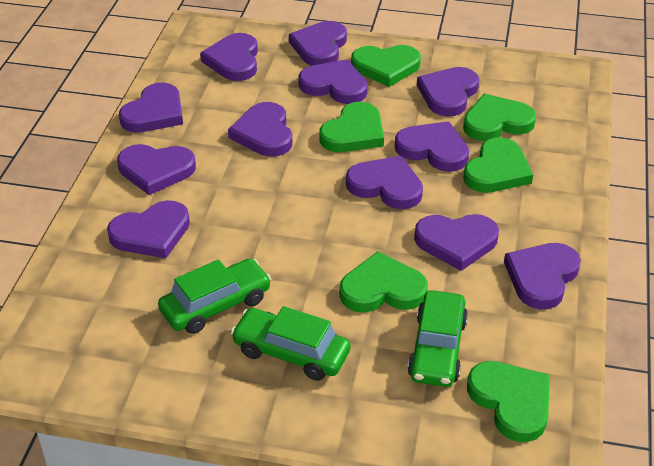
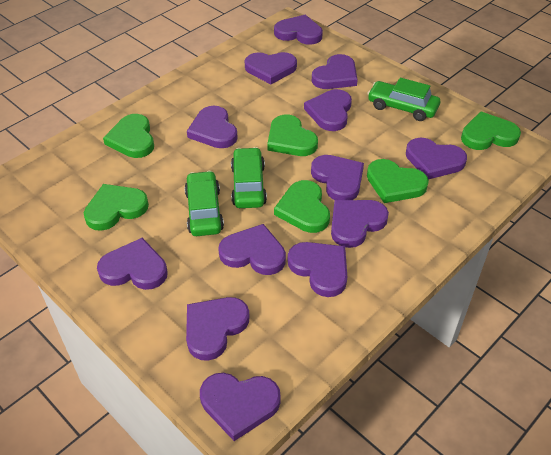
purple heart: 12 -> 13

